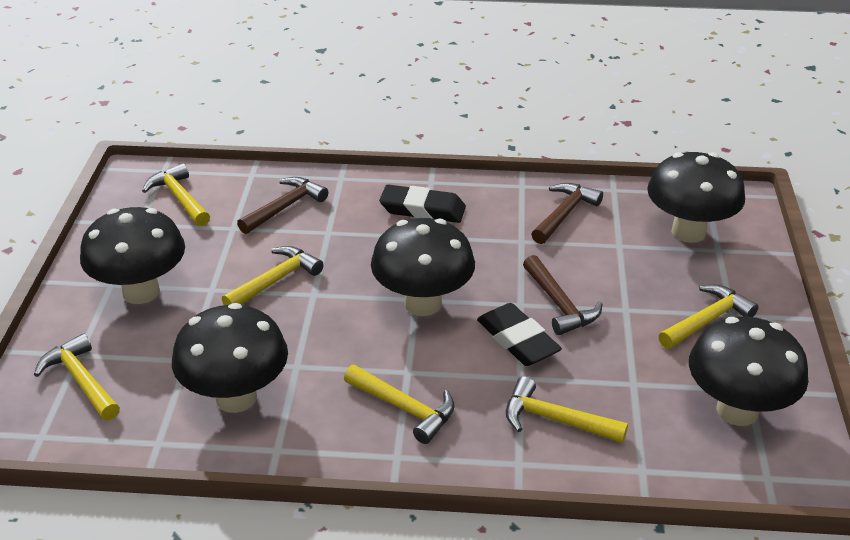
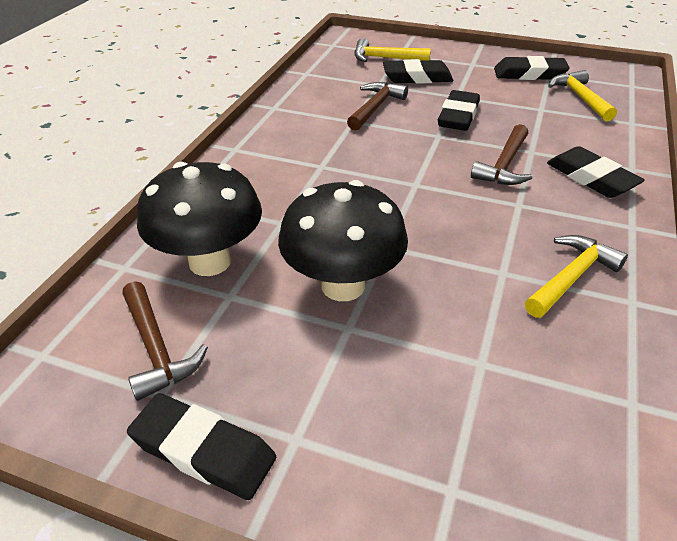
black eraser: 2 -> 5
black mushroom: 5 -> 2
yellow hammer: 6 -> 3

